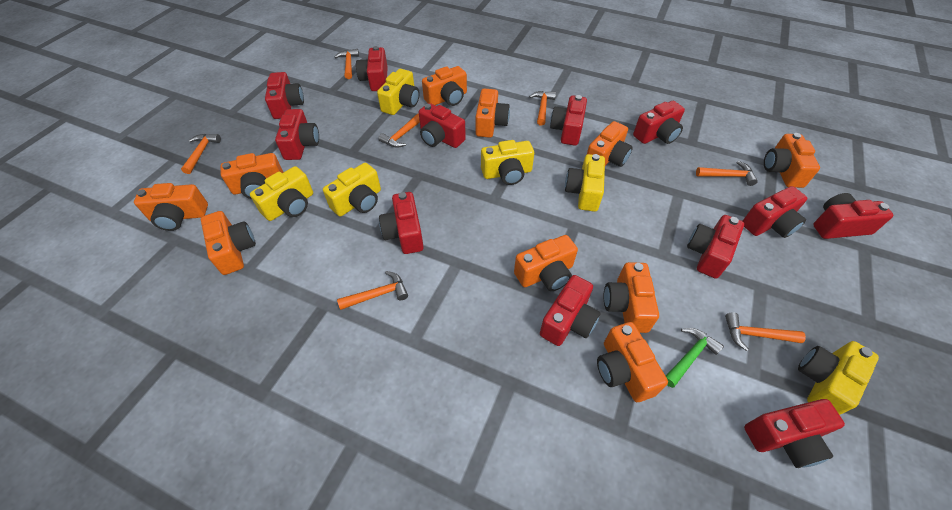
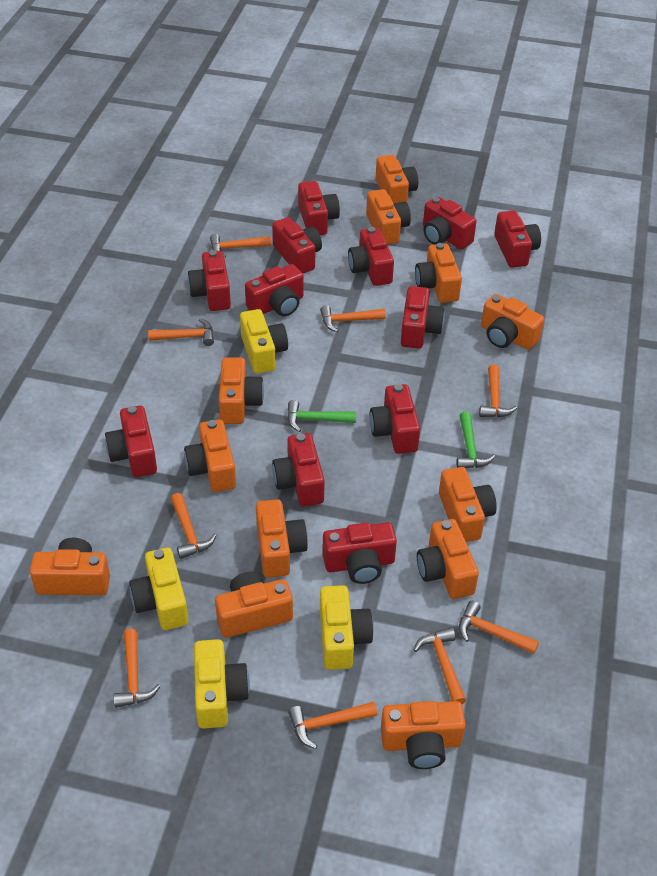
green hammer: 1 -> 2
orange camera: 10 -> 12
orange hammer: 7 -> 9
yellow camera: 6 -> 4

